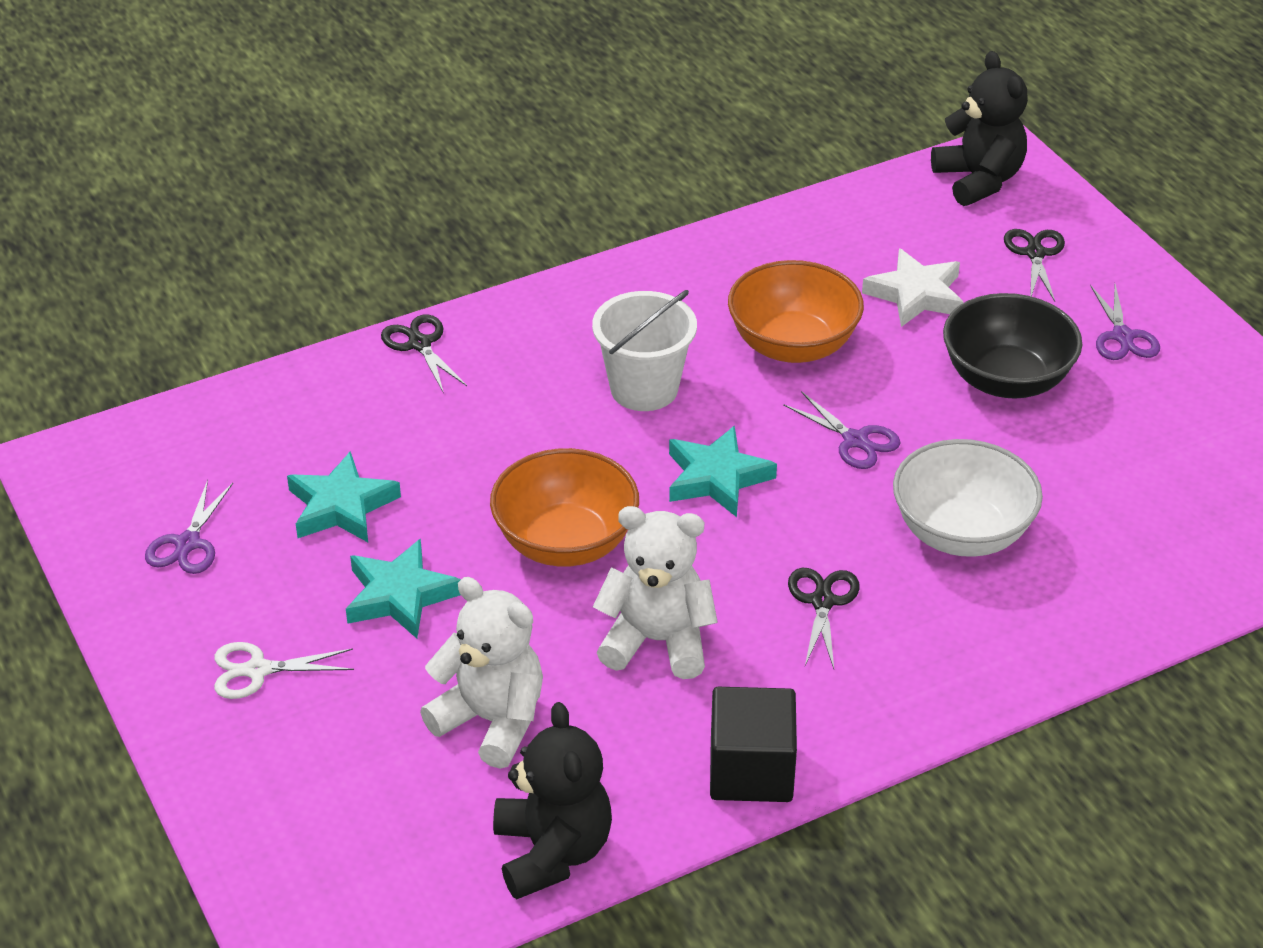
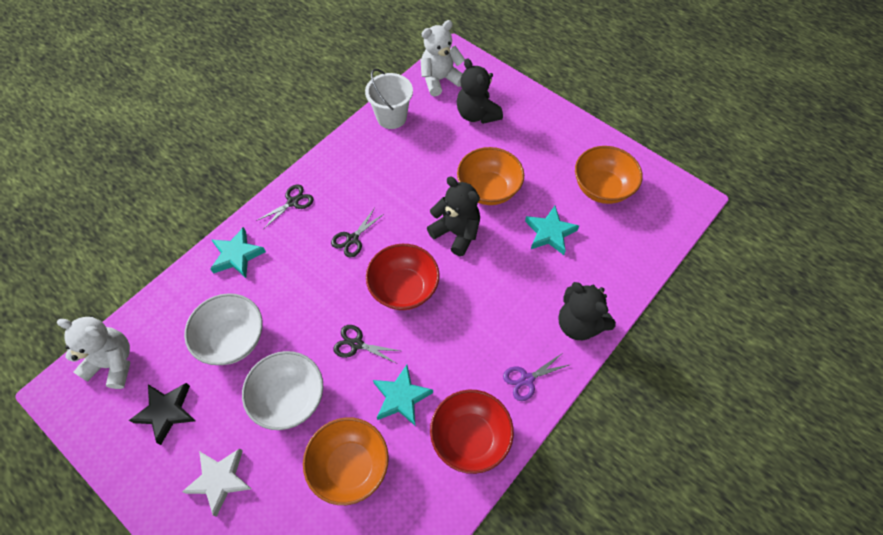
black bowl: 1 -> 0
black cube: 1 -> 0
black star: 0 -> 1
black teddy bear: 2 -> 3
orange bowl: 2 -> 3
purple scissors: 3 -> 1
red bowl: 0 -> 2
white bowl: 1 -> 2
white scissors: 1 -> 0

